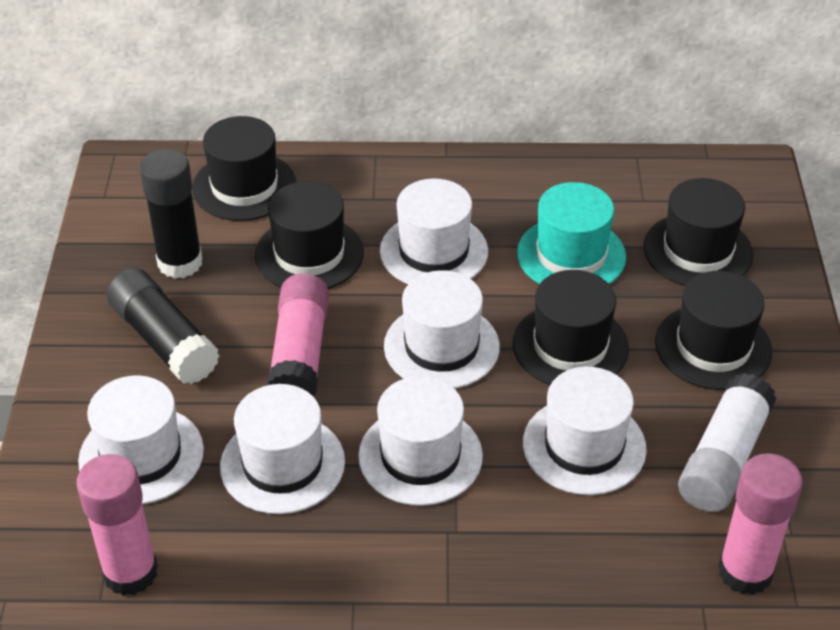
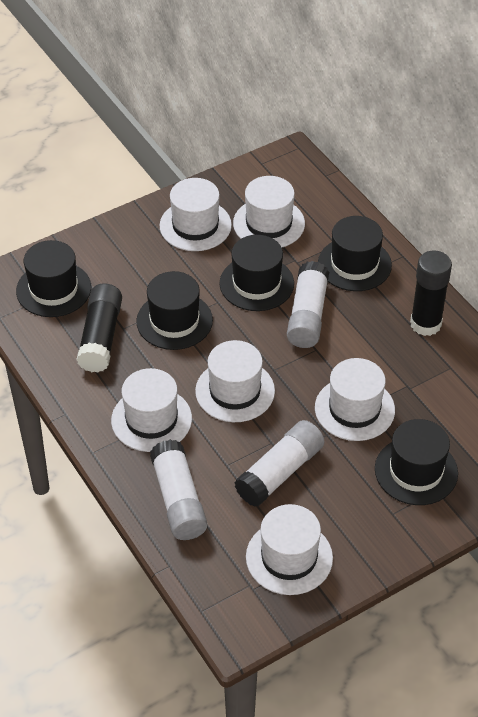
pink glue stick: 3 -> 0
turquoise hat: 1 -> 0
white glue stick: 1 -> 3

